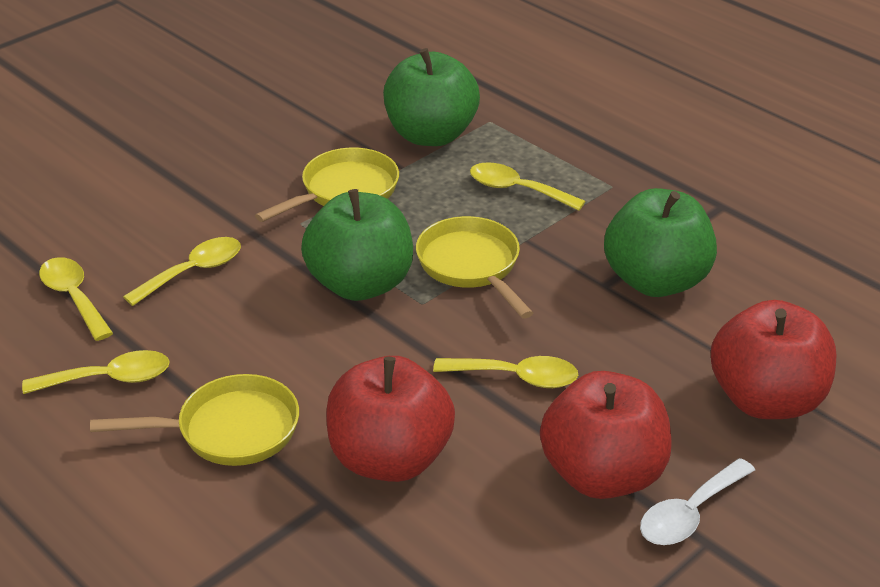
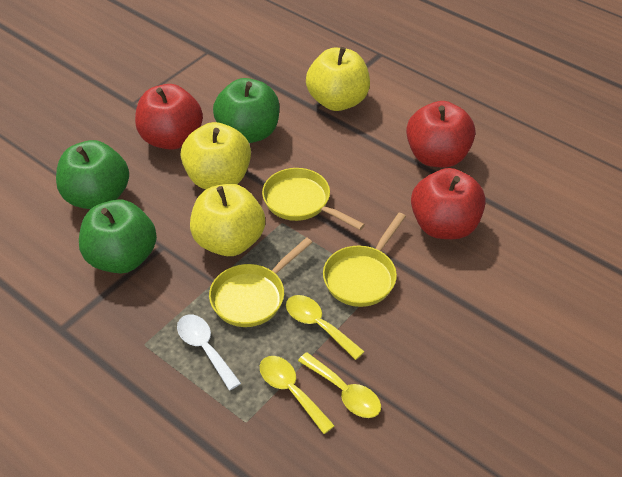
yellow apple: 0 -> 3
yellow spoon: 5 -> 3

